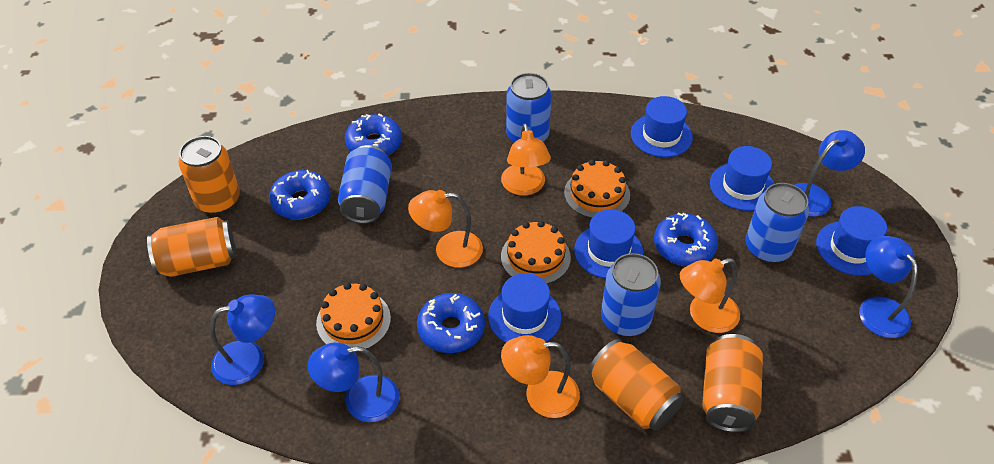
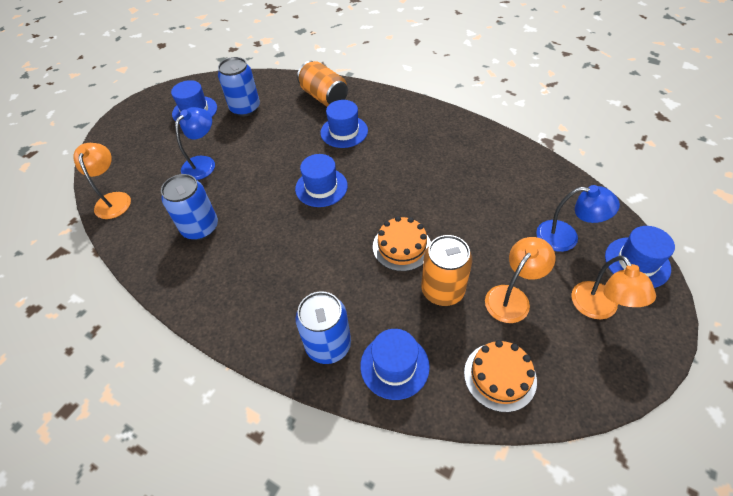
blue can: 4 -> 3
blue donut: 4 -> 0
blue lamp: 4 -> 2
orange cake: 3 -> 2
orange can: 4 -> 2
orange lamp: 4 -> 3

